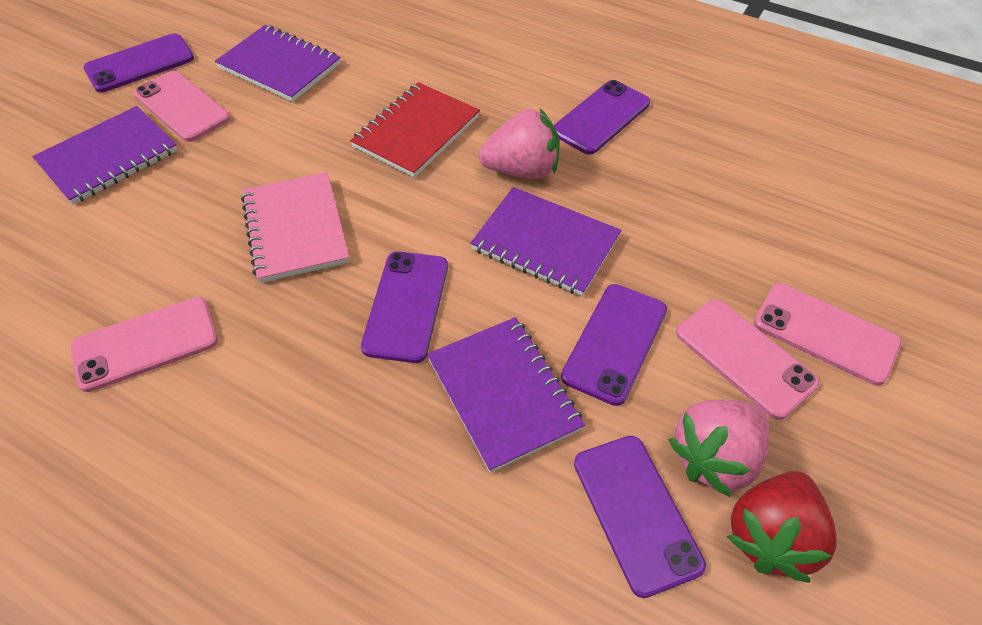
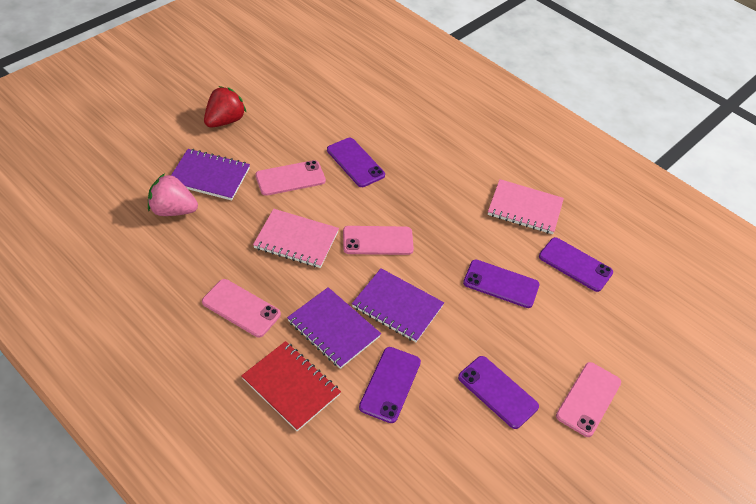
pink notebook: 1 -> 2
pink strawberry: 2 -> 1
purple notebook: 4 -> 3

